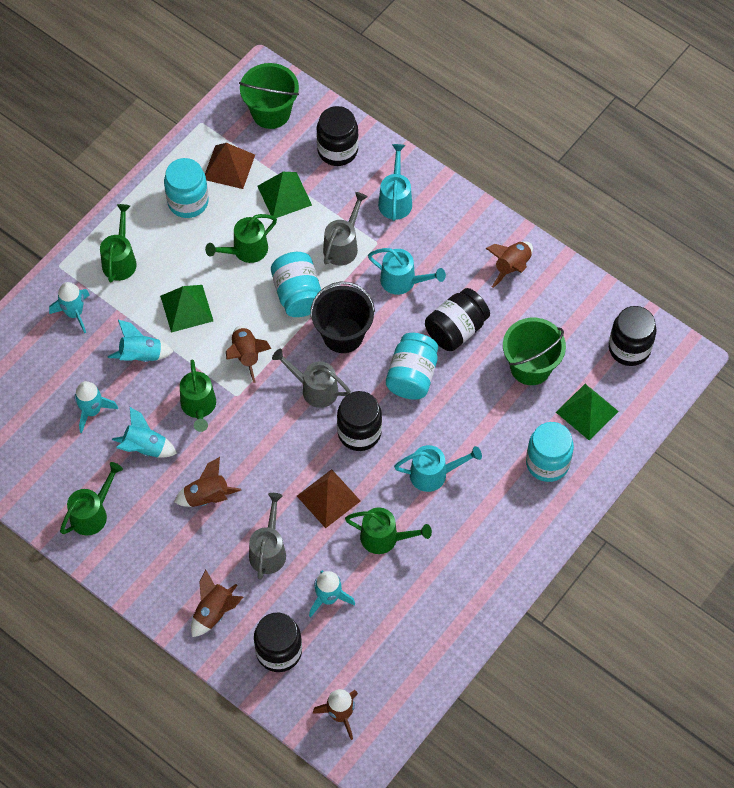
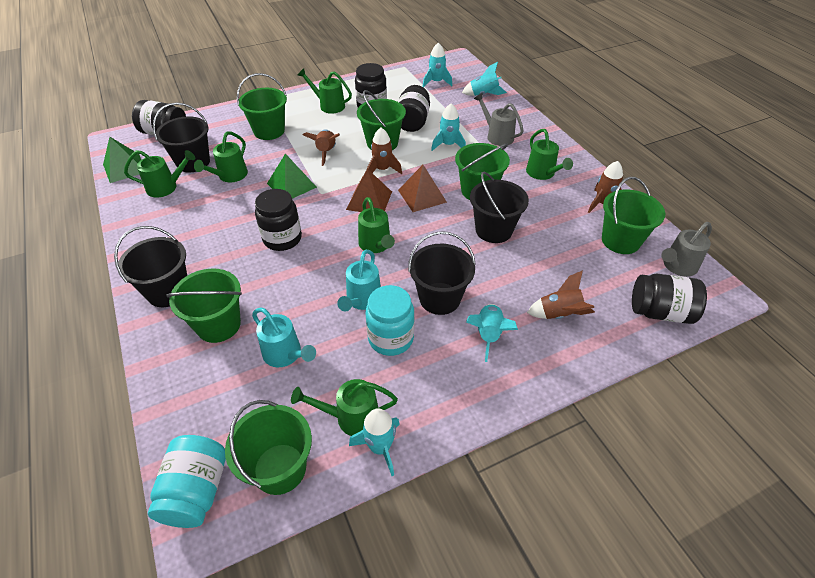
black bucket: 1 -> 4
brown rocket: 5 -> 4
green bucket: 2 -> 6
green pyramid: 3 -> 2
green watering can: 5 -> 6
grey watering can: 3 -> 2
turquoise jar: 4 -> 2
turquoise watering can: 3 -> 2

